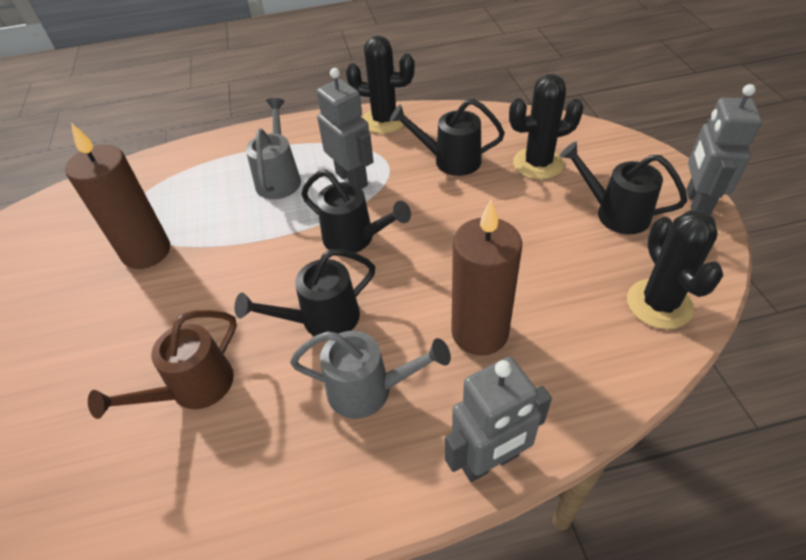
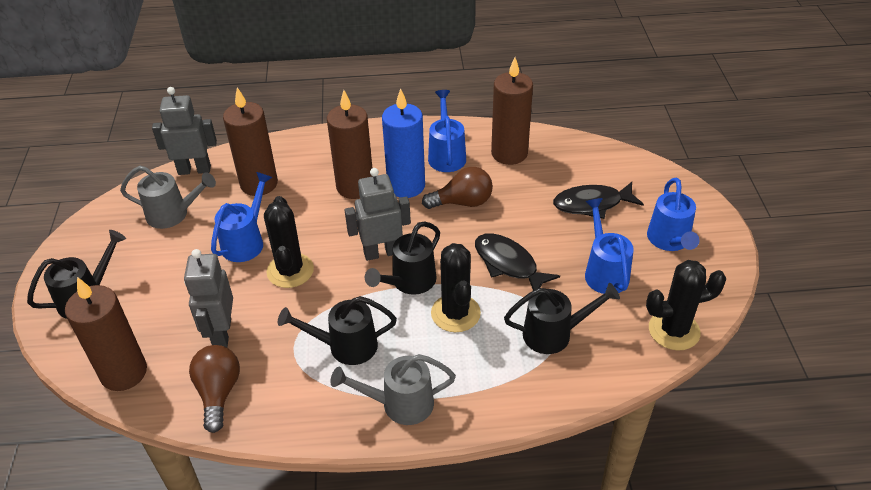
black fish: 0 -> 2
blue candle: 0 -> 1
blue watering can: 0 -> 4
brown candle: 2 -> 4
brown light bulb: 0 -> 2
brown watering can: 1 -> 0

